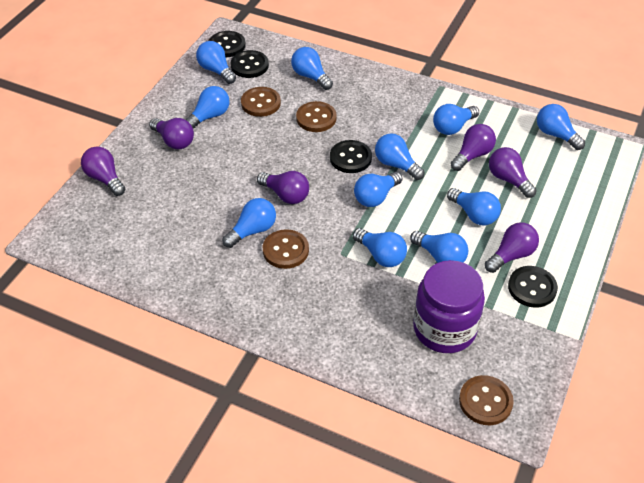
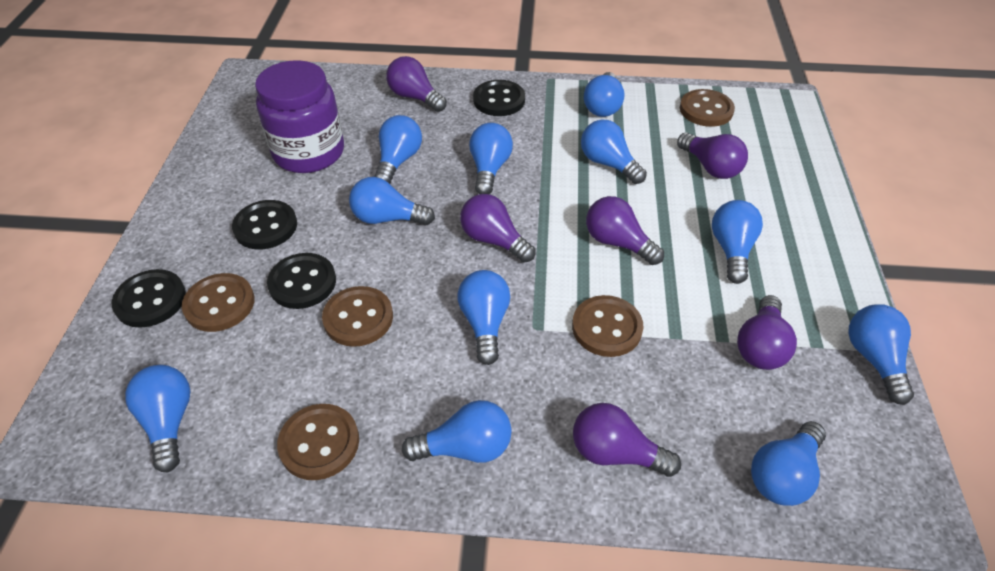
brown button: 4 -> 5

